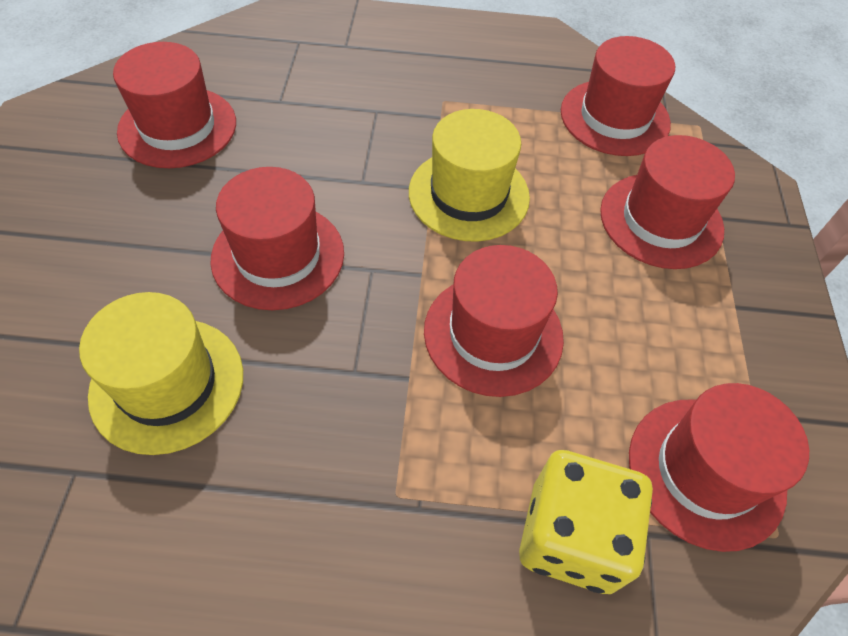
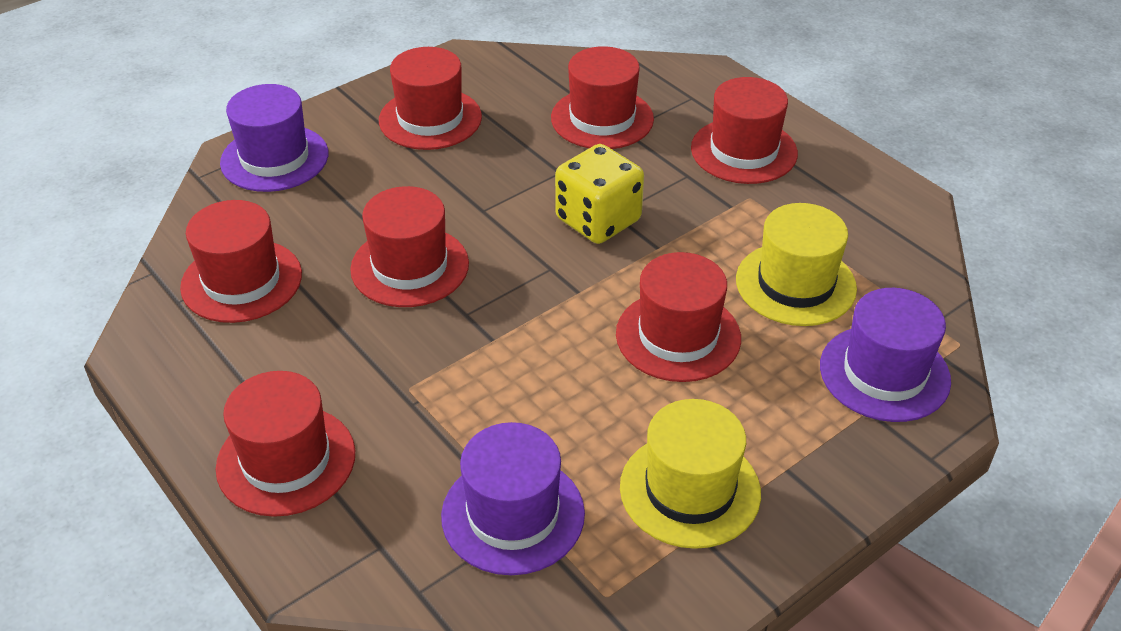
purple hat: 0 -> 3
red hat: 6 -> 7

